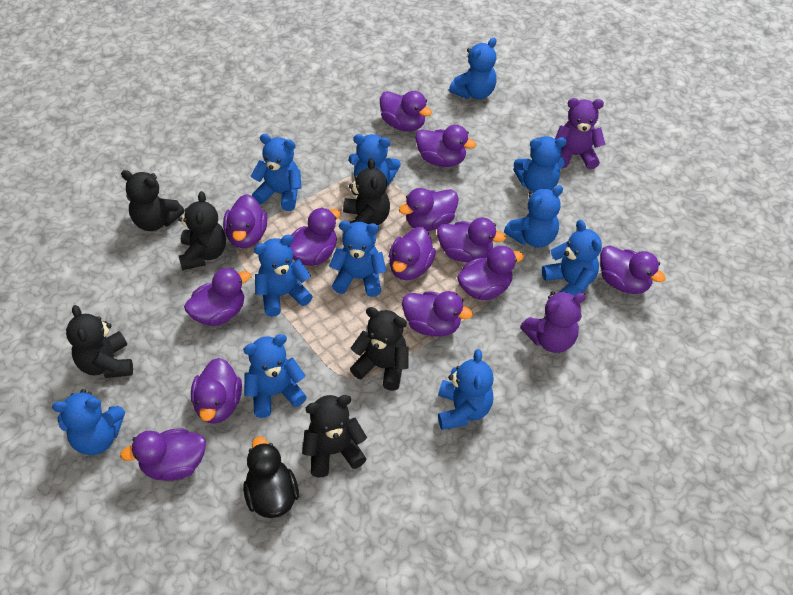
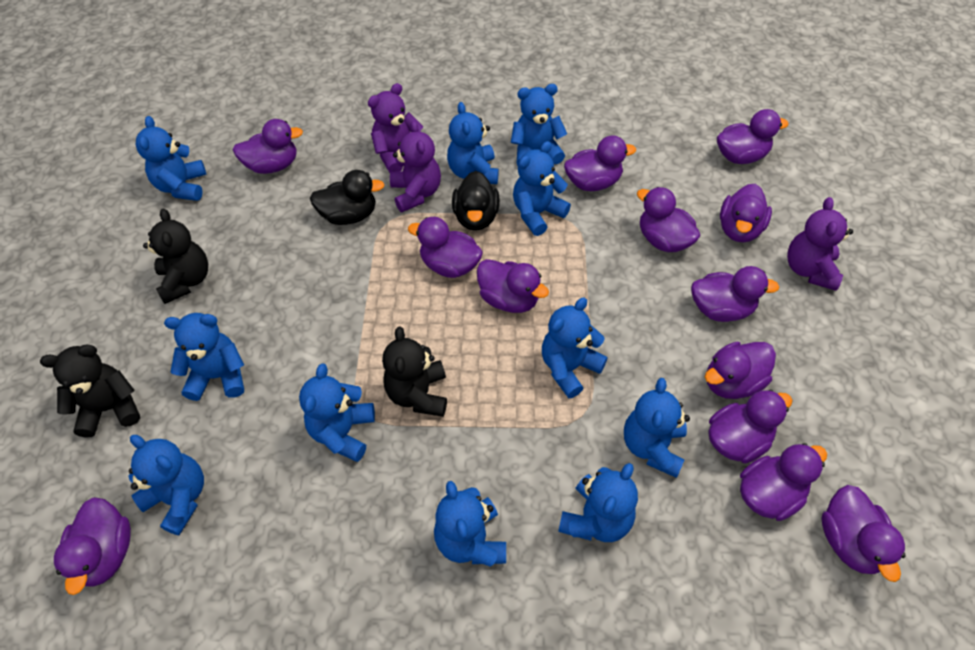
black duck: 1 -> 2
black teddy bear: 6 -> 3
purple teddy bear: 2 -> 3

